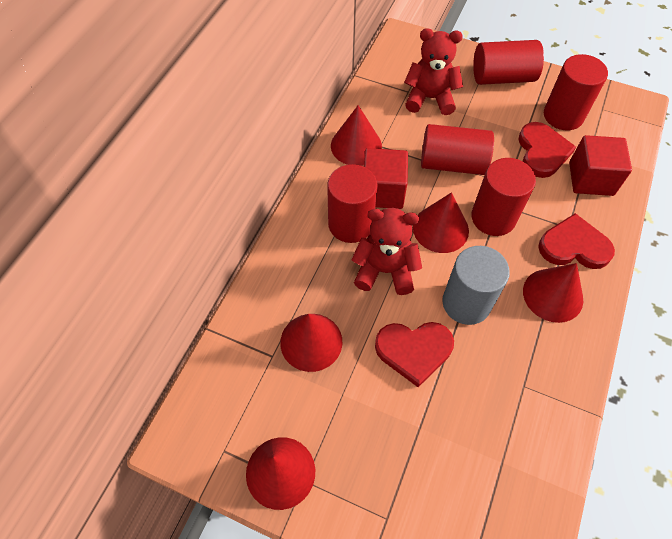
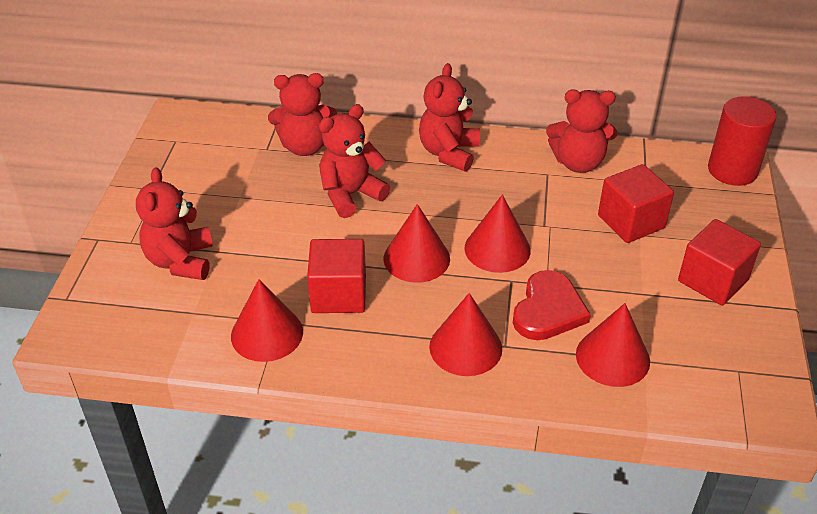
grey cylinder: 1 -> 0
red cube: 2 -> 3
red cylinder: 5 -> 1
red heart: 3 -> 1
red teddy bear: 2 -> 5

